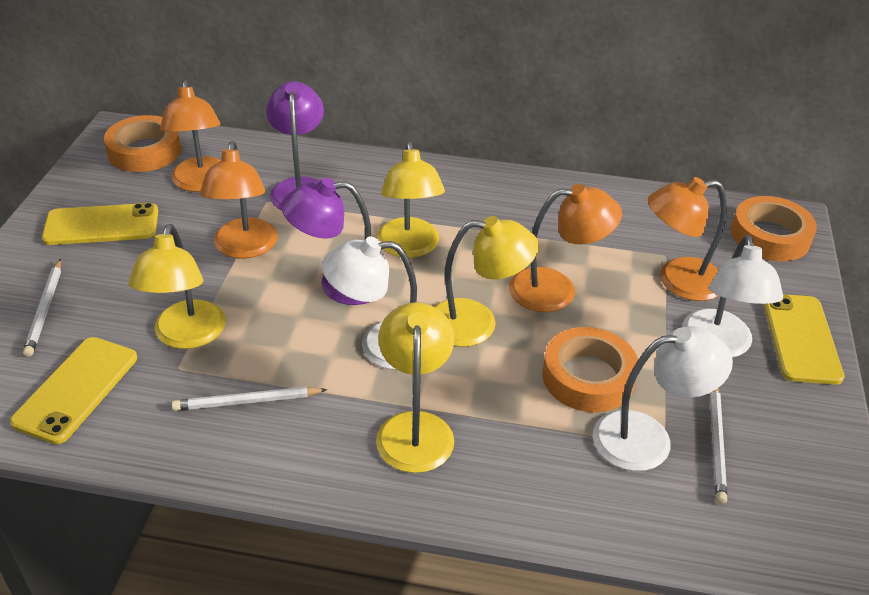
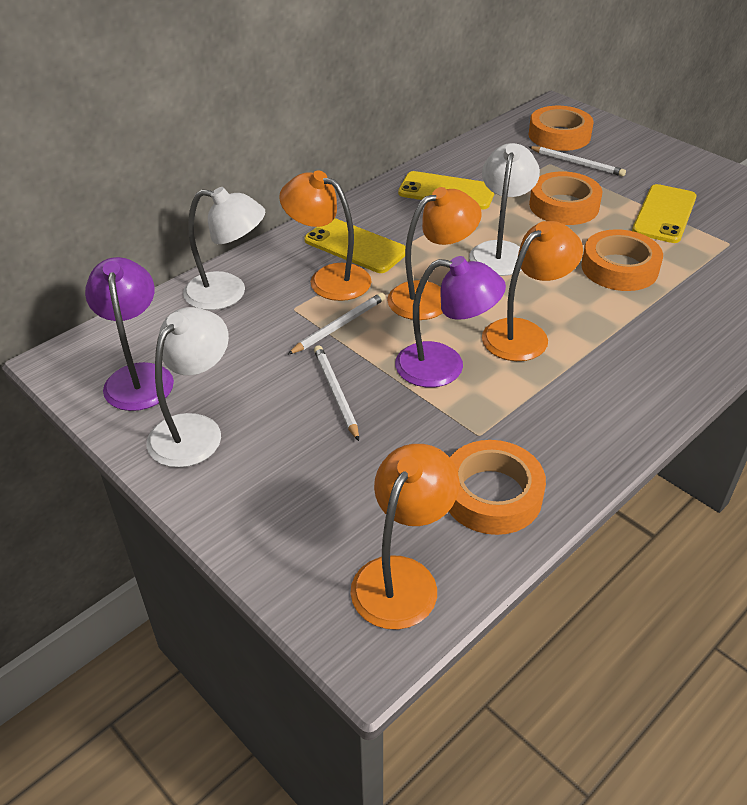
orange tape: 3 -> 4
yellow lamp: 4 -> 0

